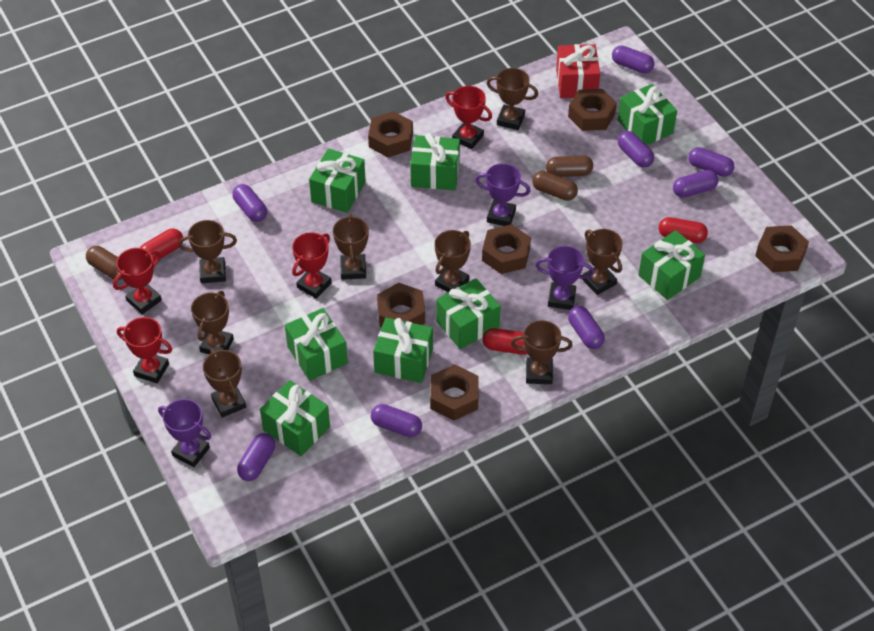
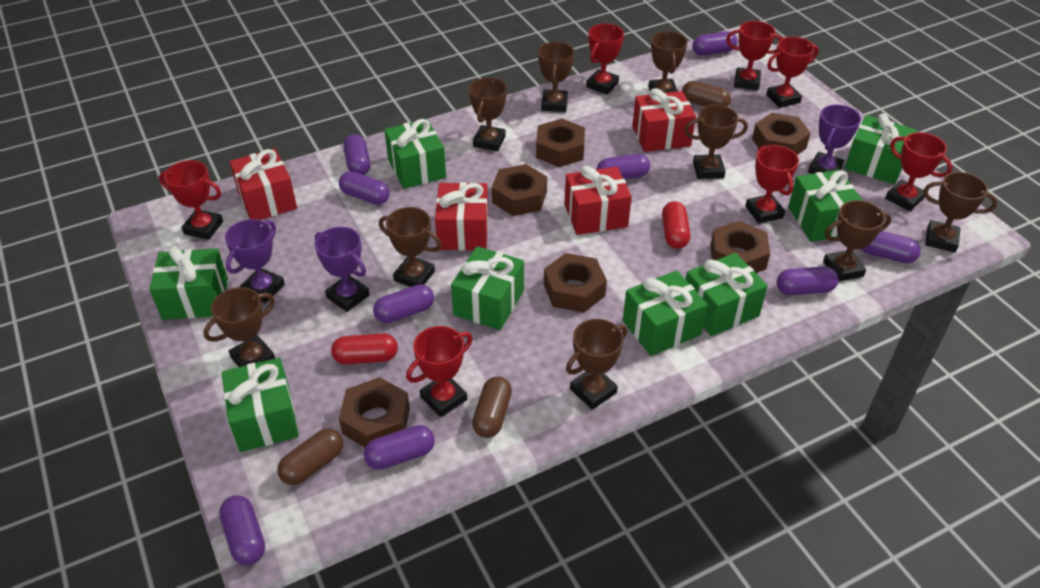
brown trophy: 8 -> 9
purple capsule: 8 -> 9
red capsule: 3 -> 2
red gift: 1 -> 4
red trophy: 4 -> 7

